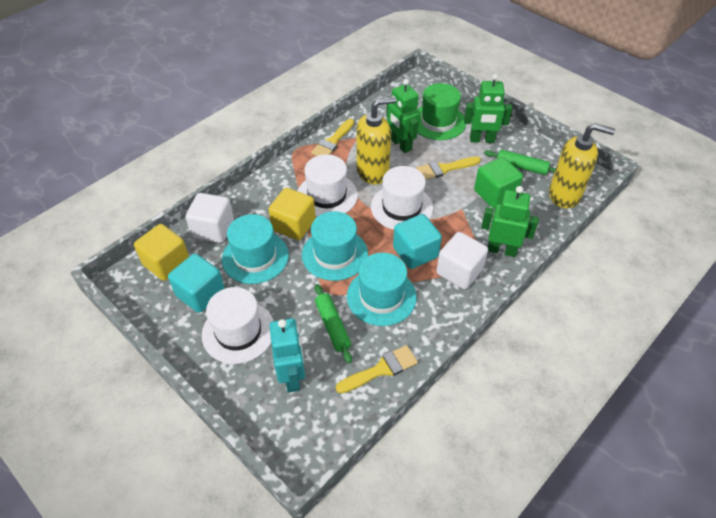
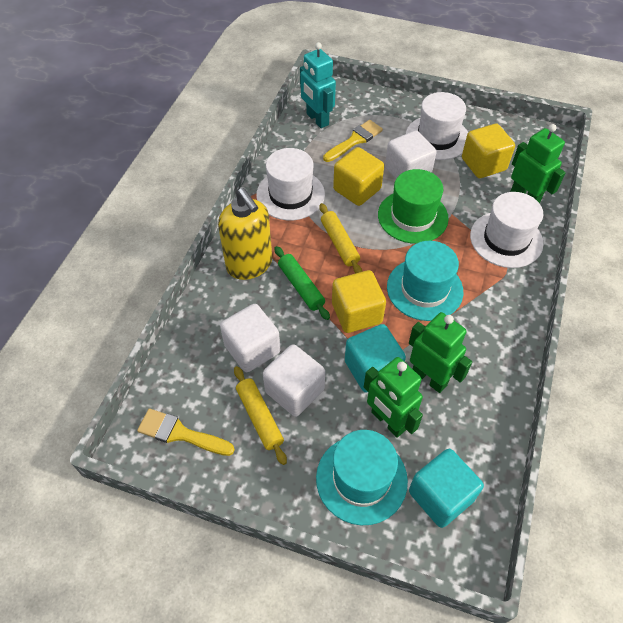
green cube: 1 -> 0
green rolling pin: 2 -> 1
turquoise hat: 3 -> 2
white cube: 2 -> 3
yellow brush: 3 -> 2
yellow cube: 2 -> 3
yellow rolling pin: 0 -> 2
yellow soap dispenser: 2 -> 1

